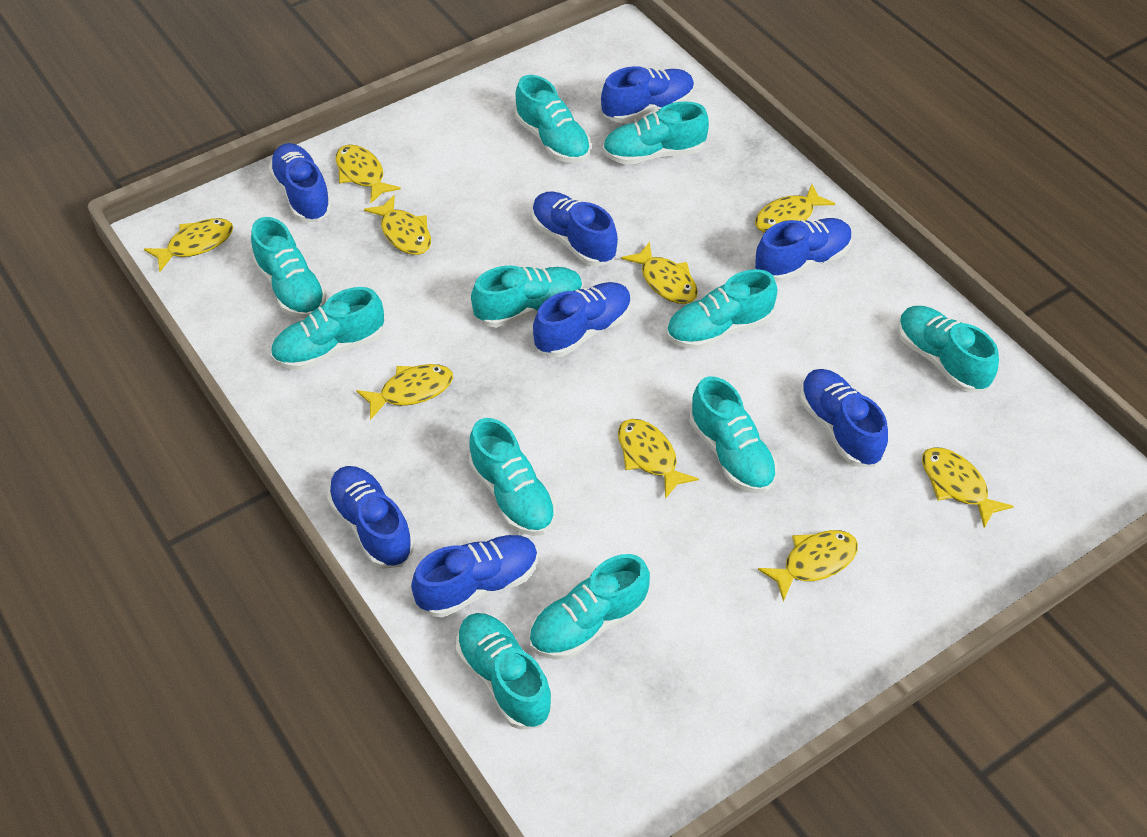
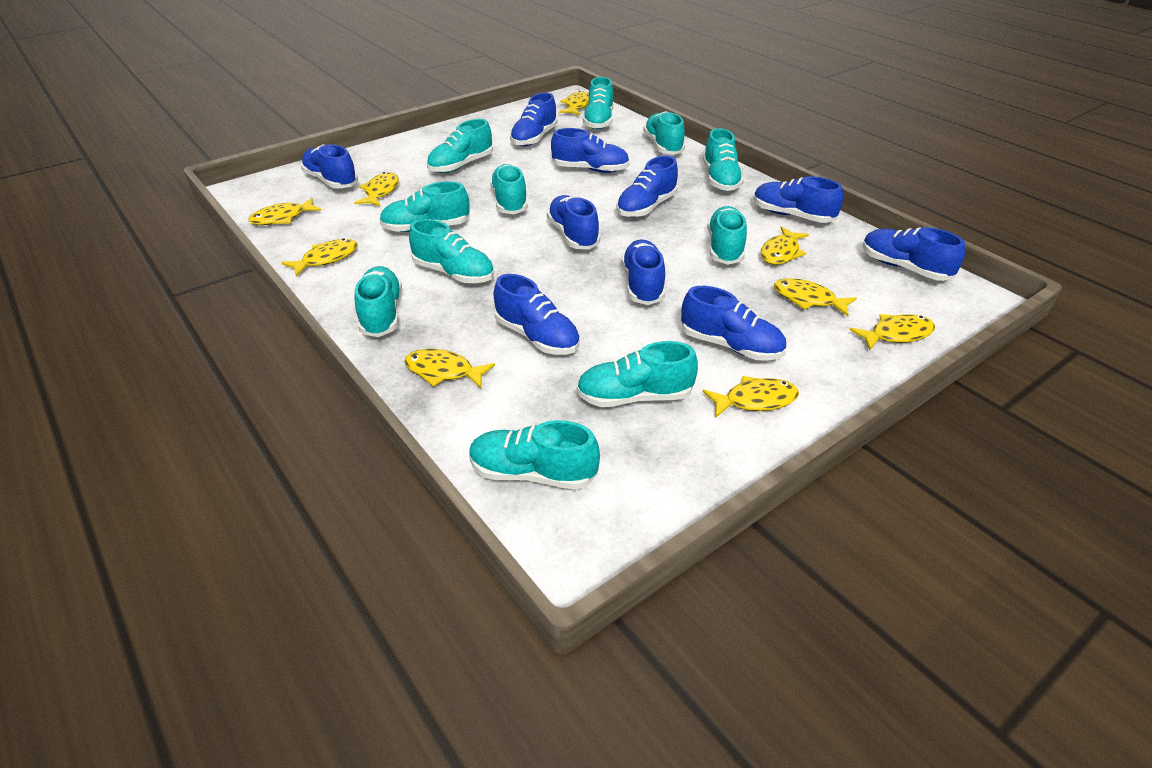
blue shoe: 8 -> 10

